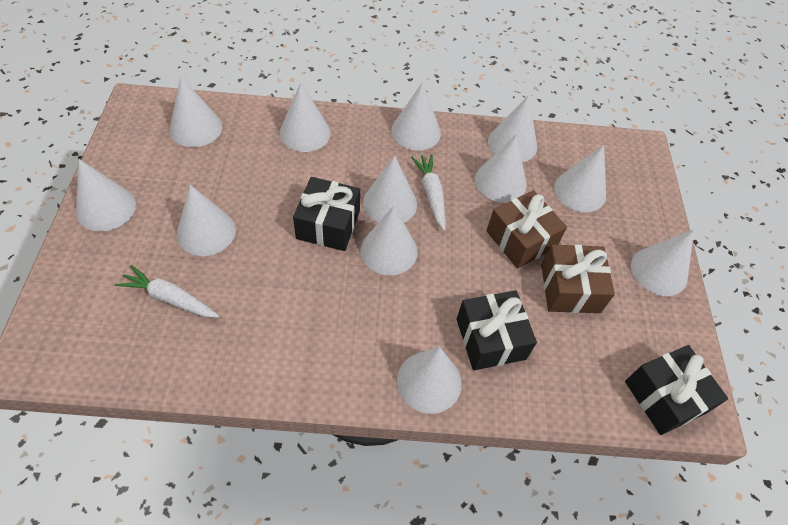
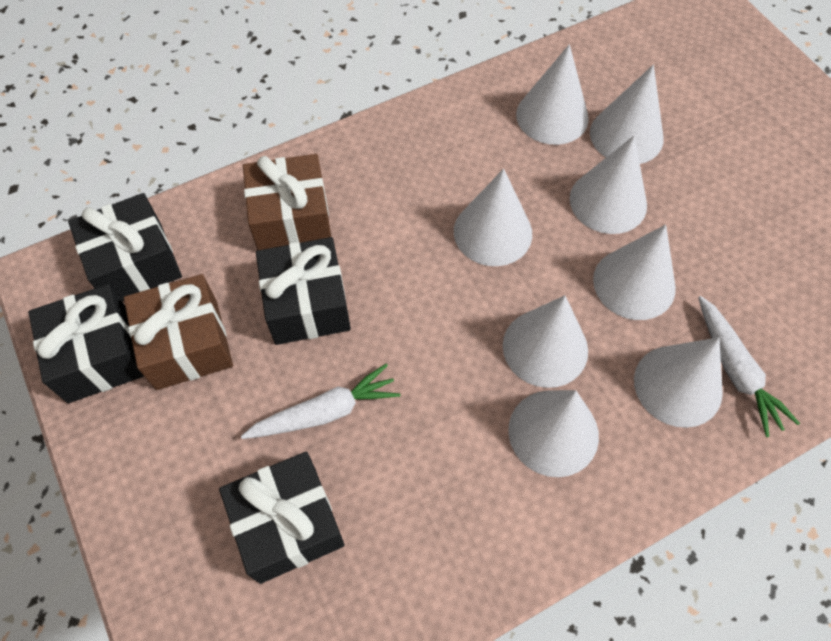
black gift: 3 -> 4
white cone: 12 -> 8

